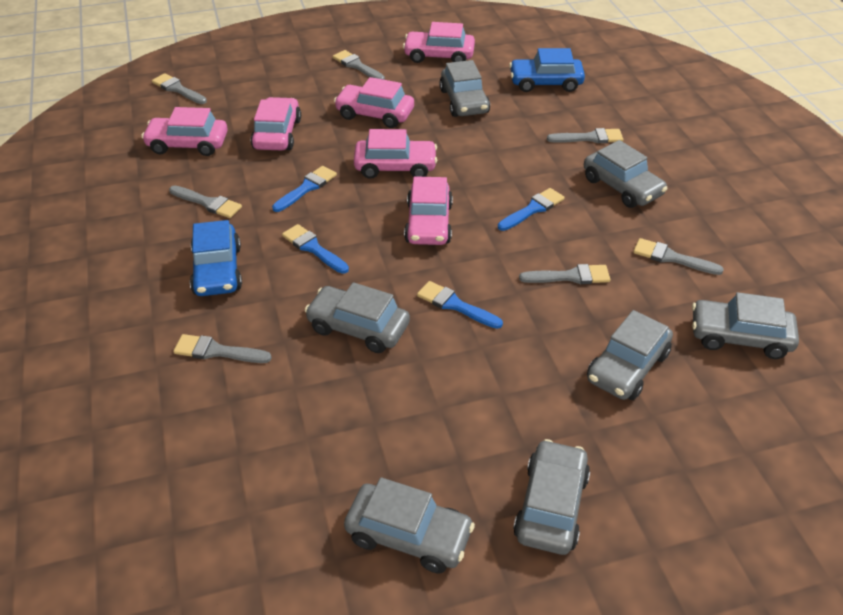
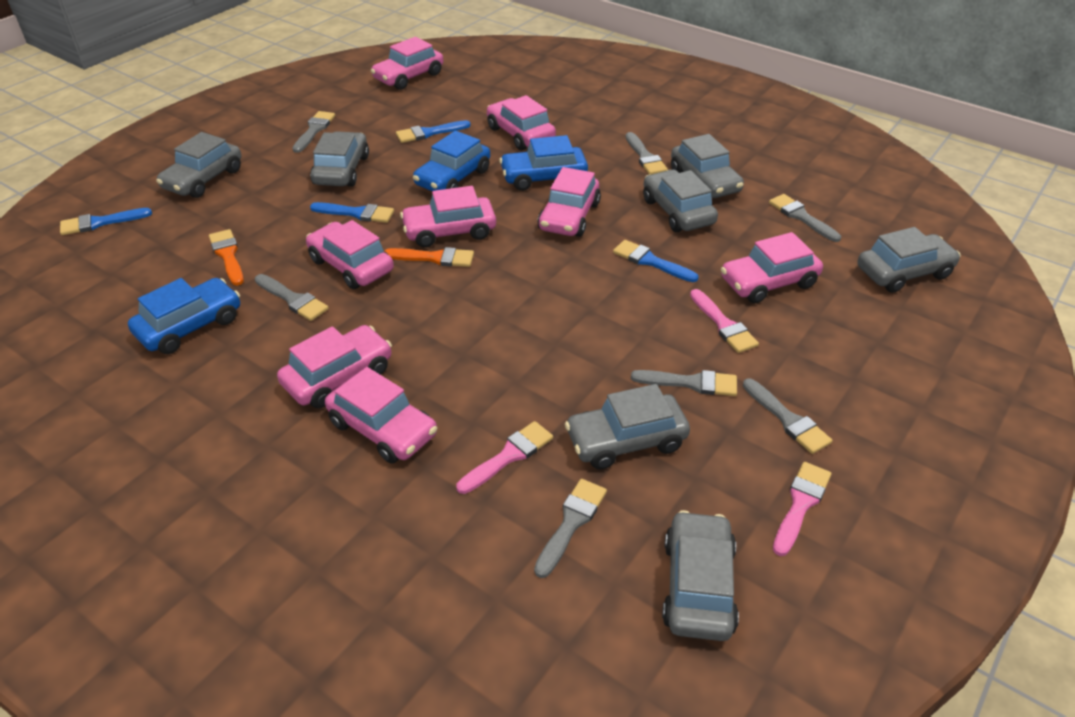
blue car: 2 -> 3
orange brush: 0 -> 2
pink brush: 0 -> 3
pink car: 6 -> 8

